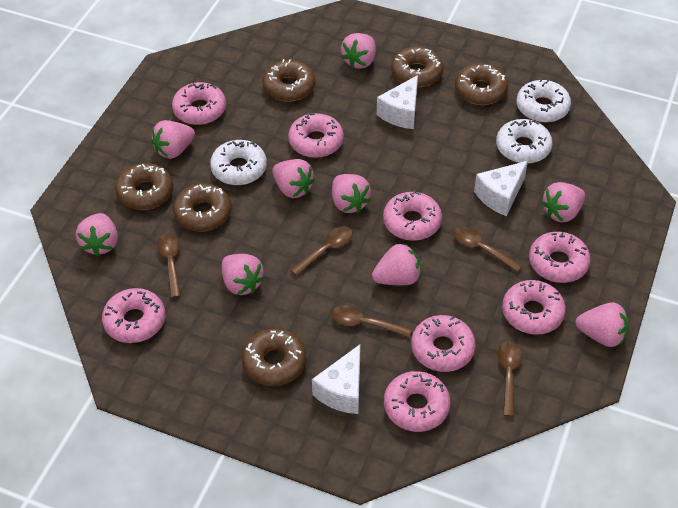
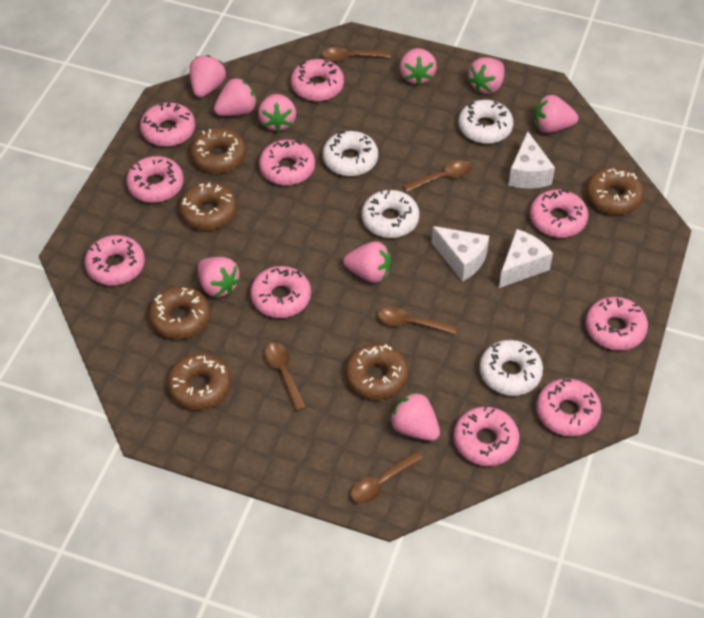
pink donut: 8 -> 10
white donut: 3 -> 4

